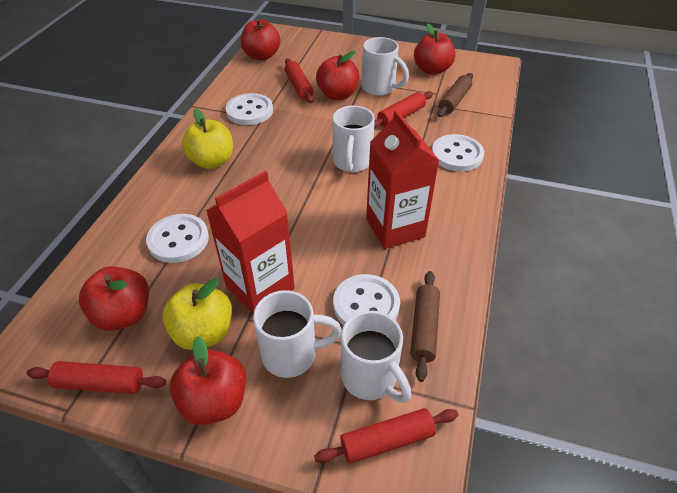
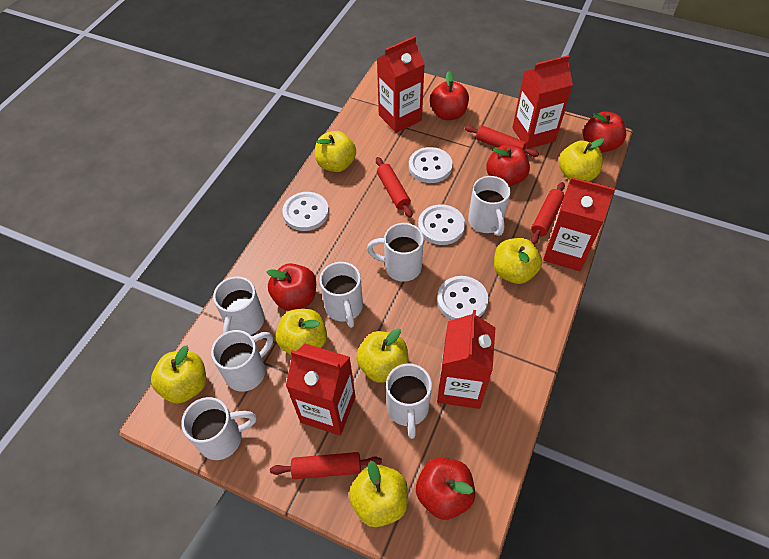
brown rolling pin: 2 -> 0
red carton: 2 -> 5
white mug: 4 -> 7
yellow apple: 2 -> 7

